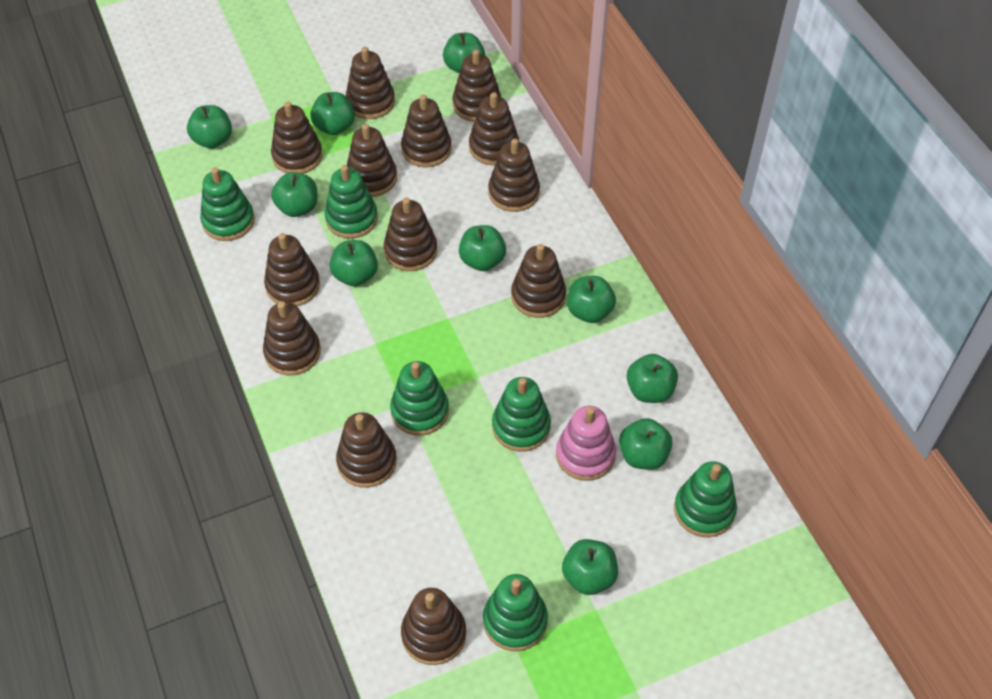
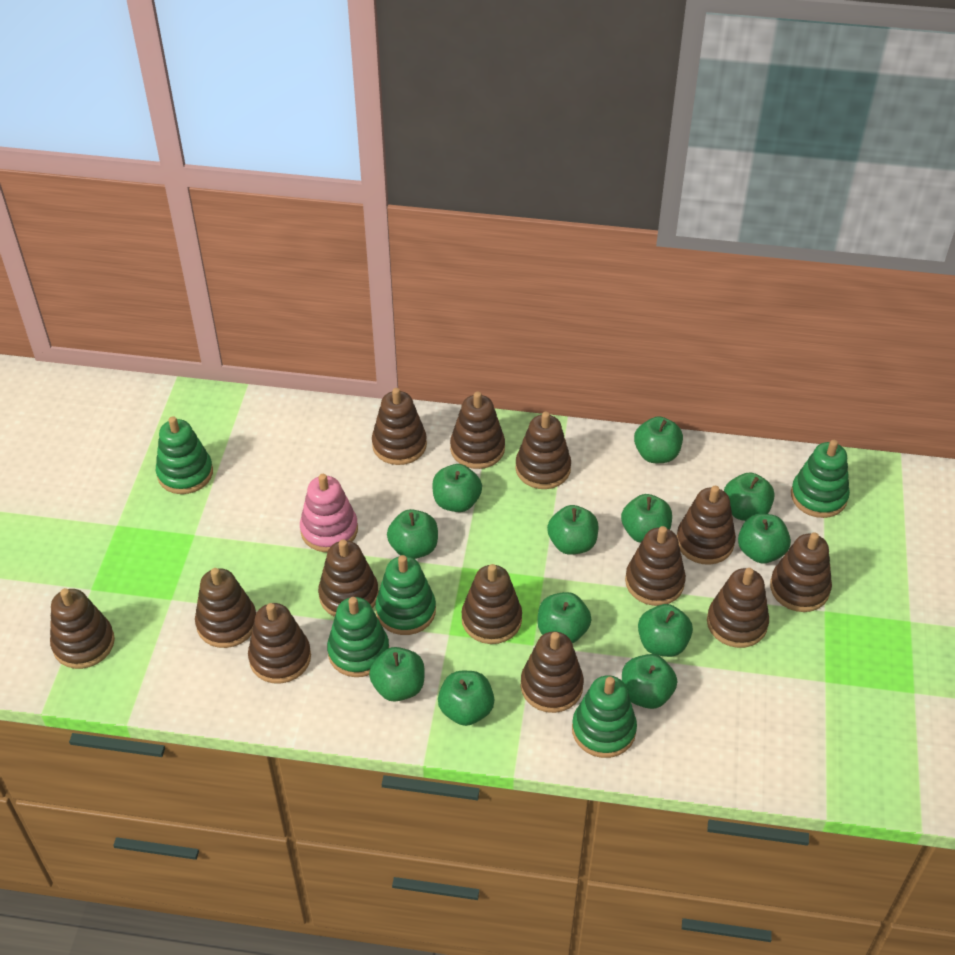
green apple: 10 -> 12
green stacking toy: 6 -> 5

